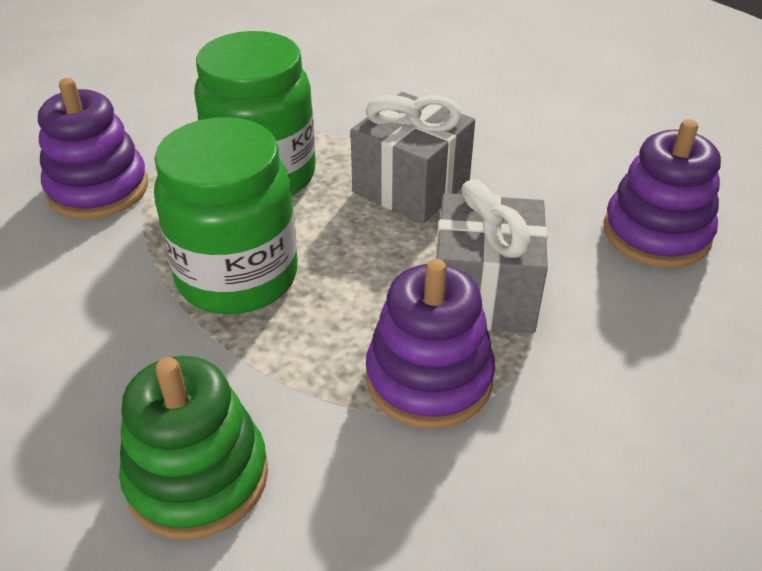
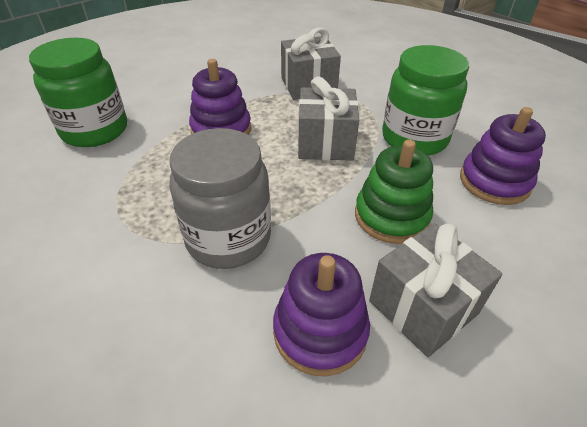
grey gift: 2 -> 3
grey jar: 0 -> 1

